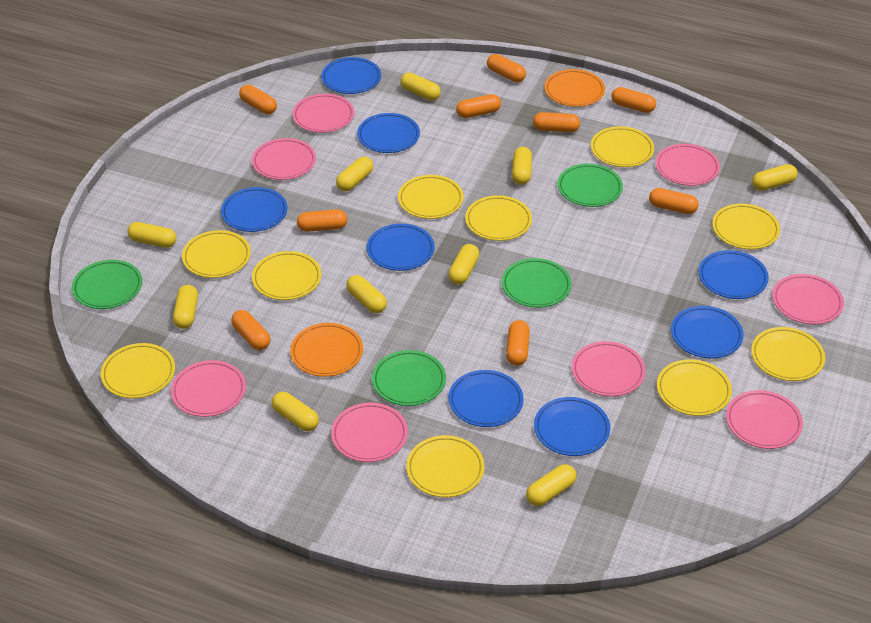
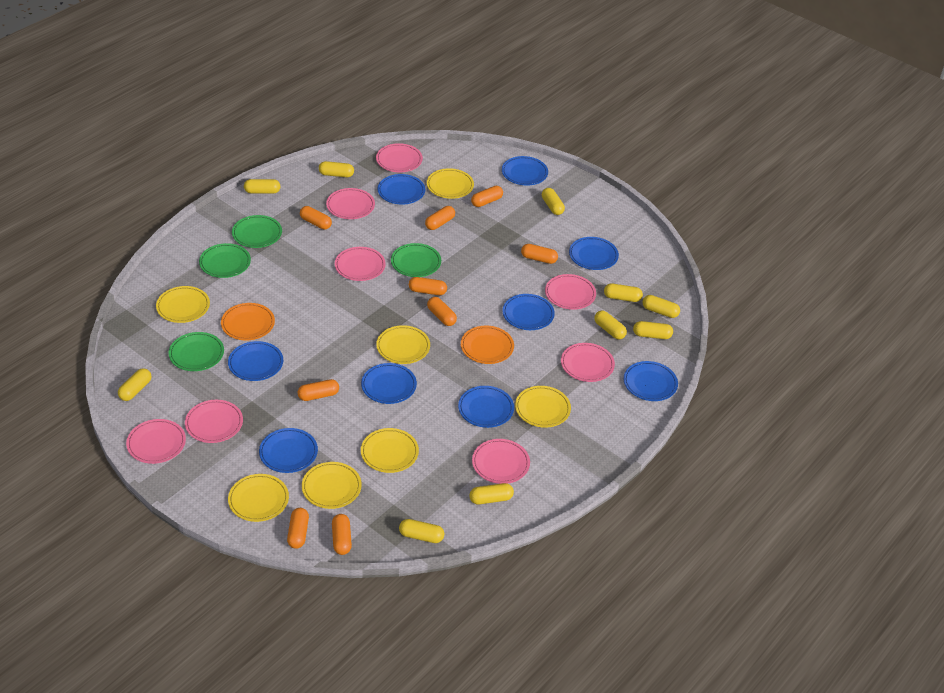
blue plate: 8 -> 9
yellow plate: 10 -> 7

